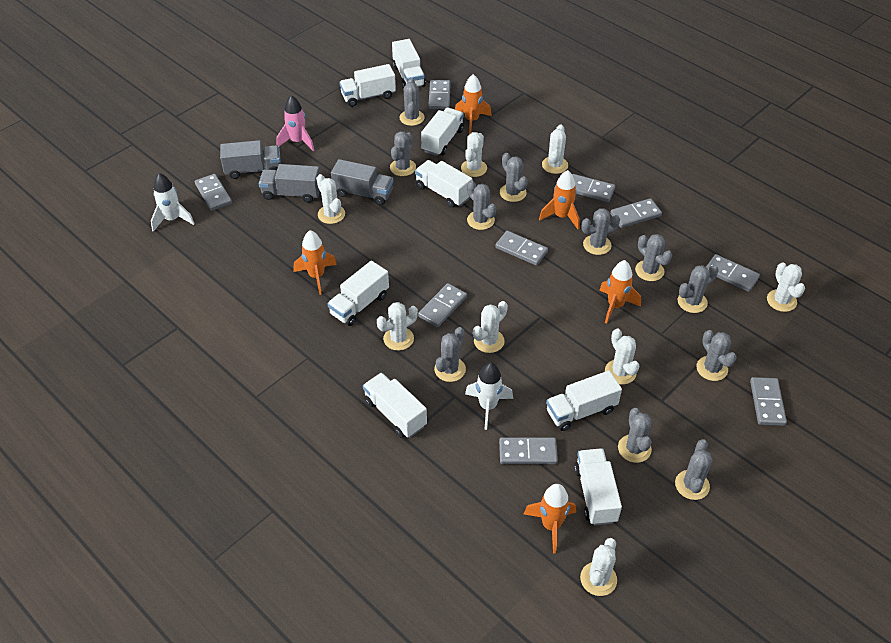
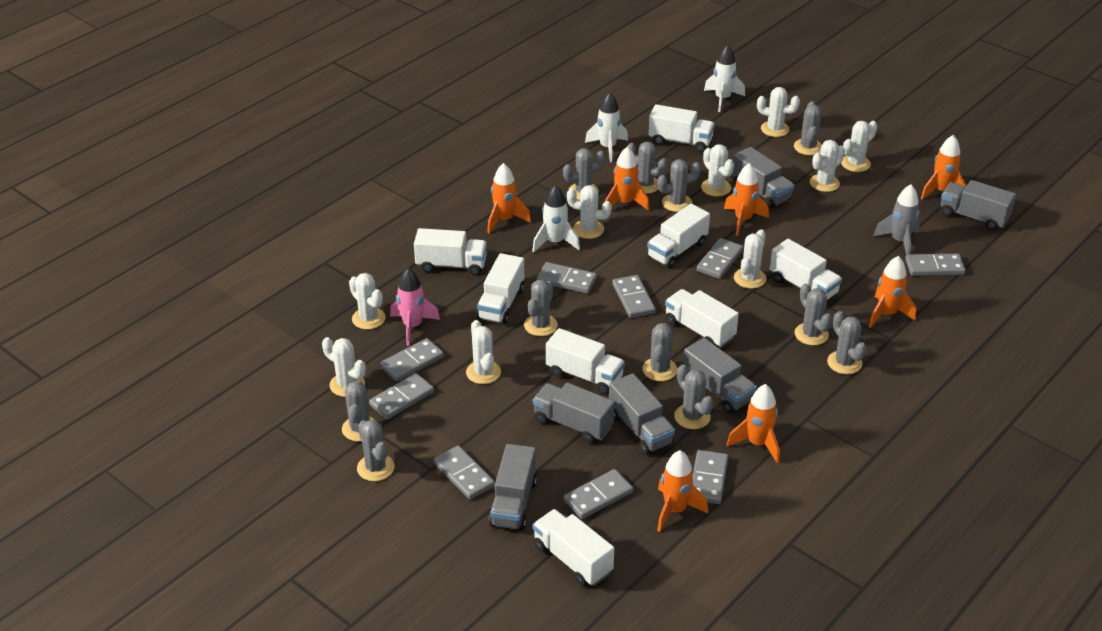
grey rocket: 0 -> 1
grey truck: 3 -> 6
orange rocket: 5 -> 7
white cactus: 8 -> 9
white rocket: 2 -> 3

